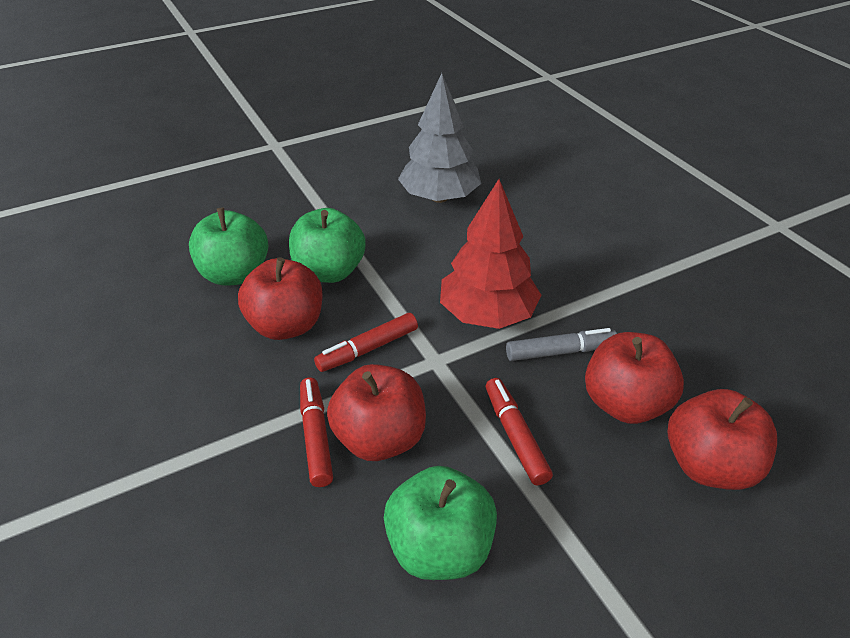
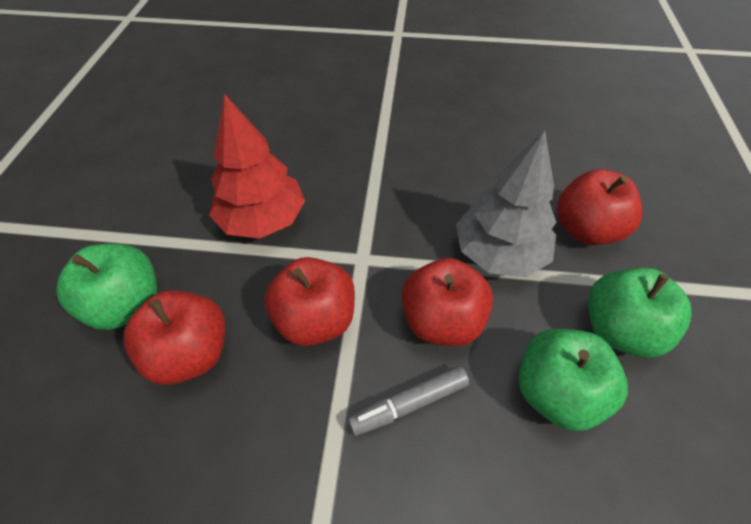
red marker: 3 -> 0

